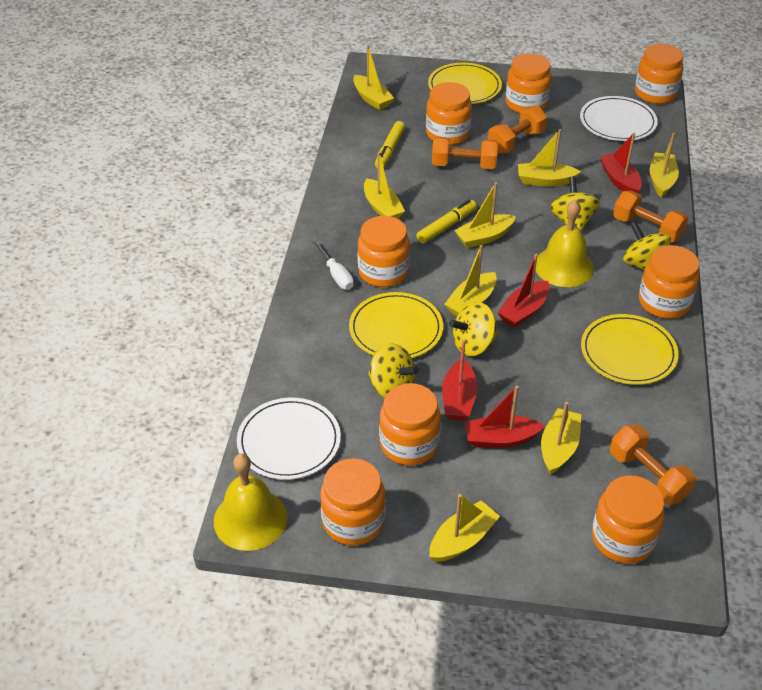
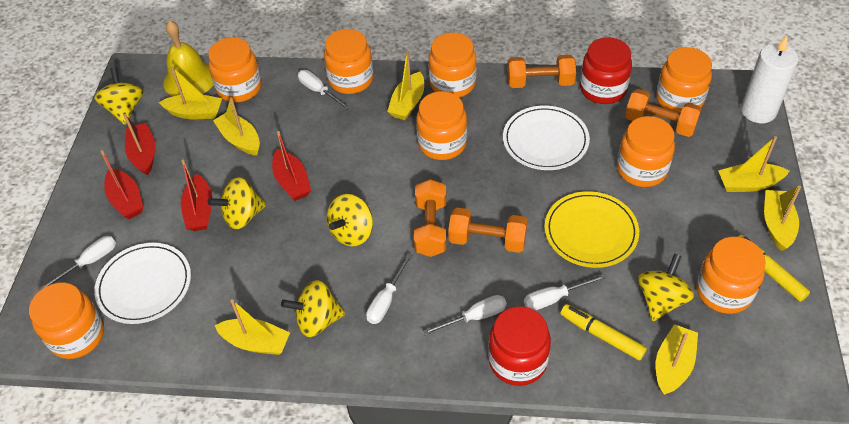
red jar: 0 -> 2
white candle: 0 -> 1
white screwdriver: 1 -> 5
yellow bell: 2 -> 1
yellow boat: 8 -> 7
yellow plate: 3 -> 1
yellow spinning top: 4 -> 5

